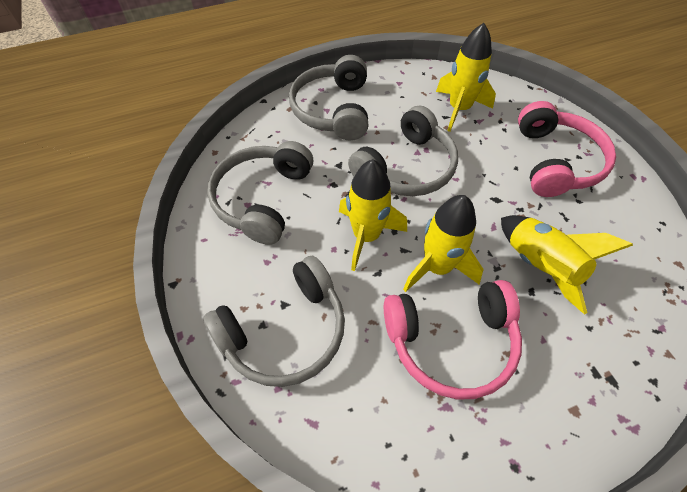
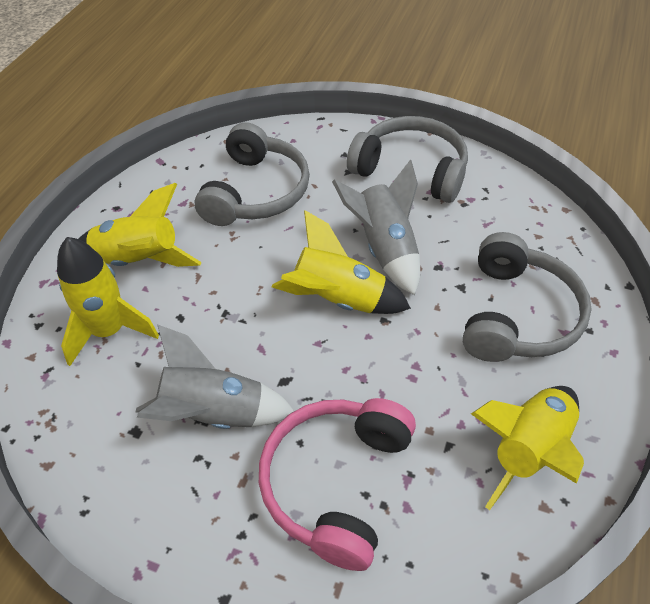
grey headphones: 4 -> 3
grey rocket: 0 -> 2
pink headphones: 2 -> 1

